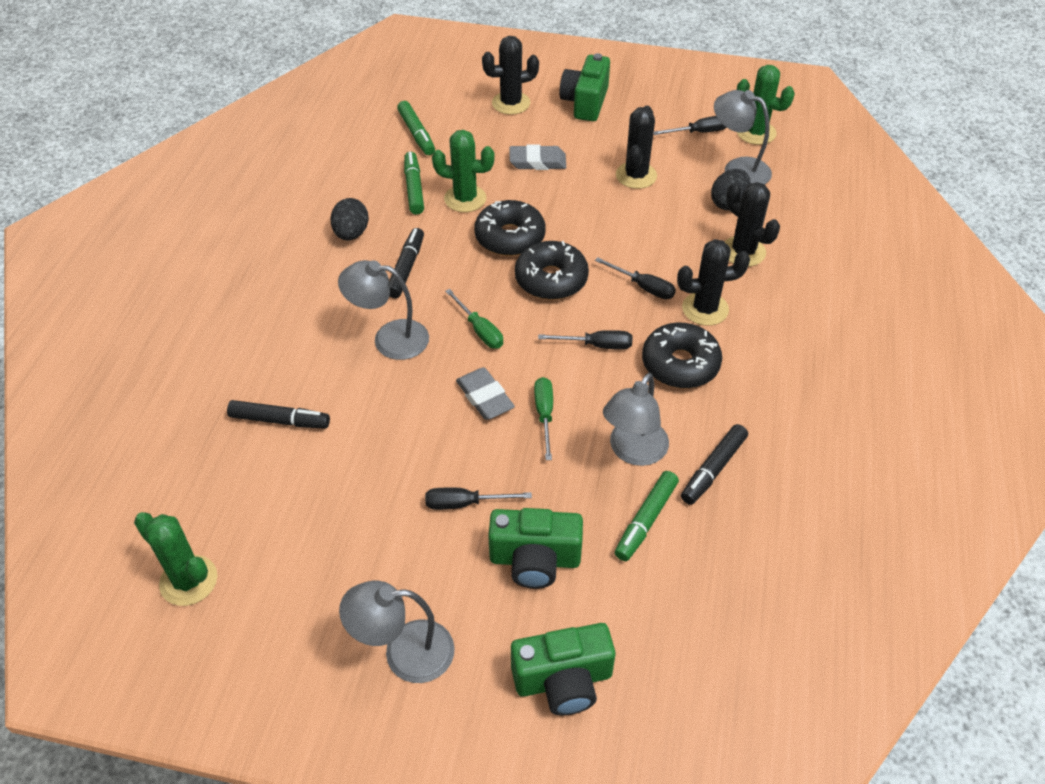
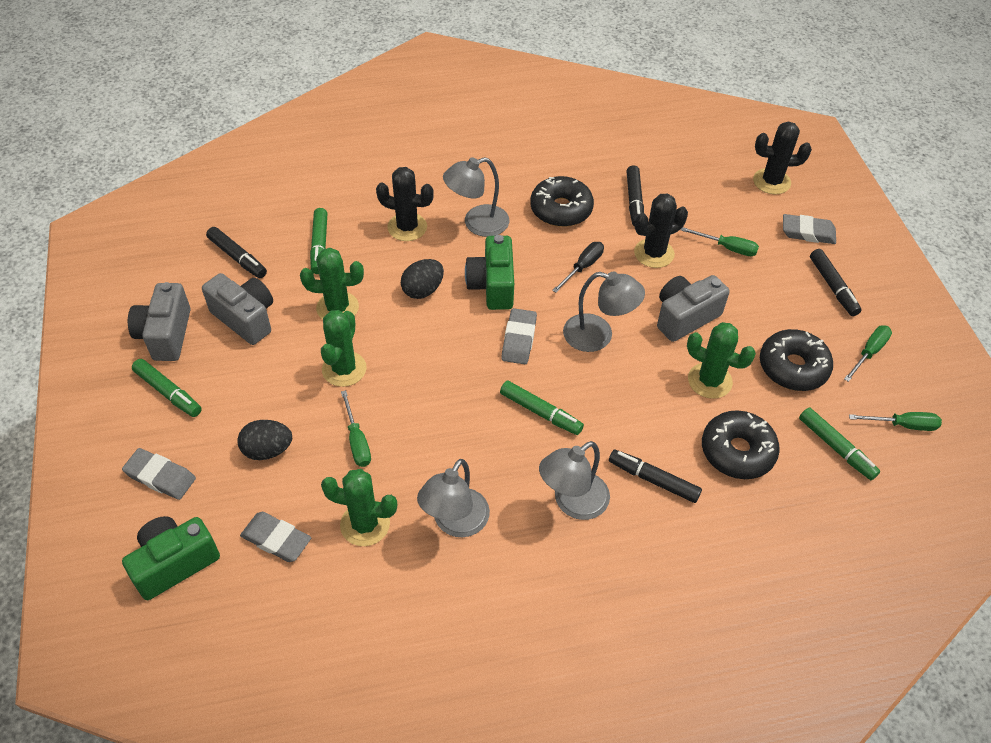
black cactus: 4 -> 3
black marker: 3 -> 4
black screwdriver: 4 -> 1
green cactus: 3 -> 4
green camera: 3 -> 2
green marker: 3 -> 4
green screwdriver: 2 -> 4
grey camera: 0 -> 3
grey eraser: 2 -> 4

